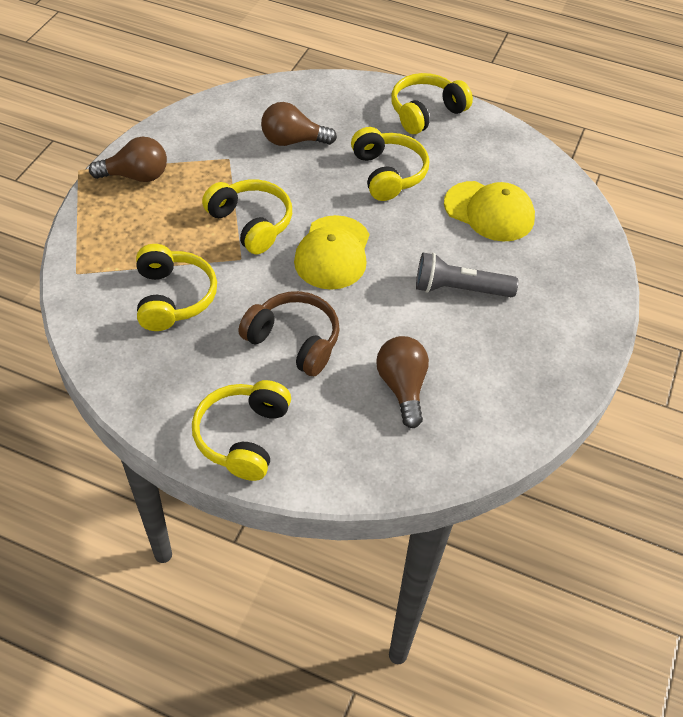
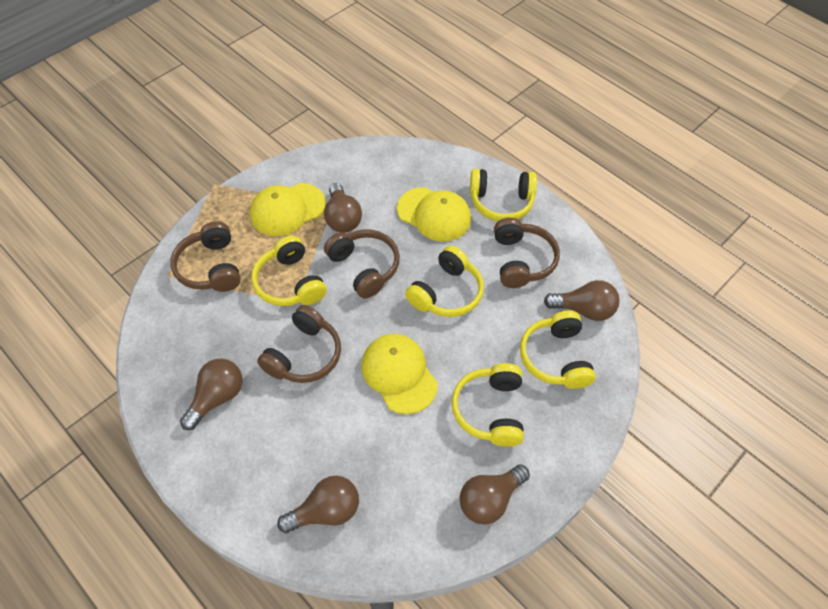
brown headphones: 1 -> 4
brown light bulb: 3 -> 5
grey flashlight: 1 -> 0
yellow cap: 2 -> 3

